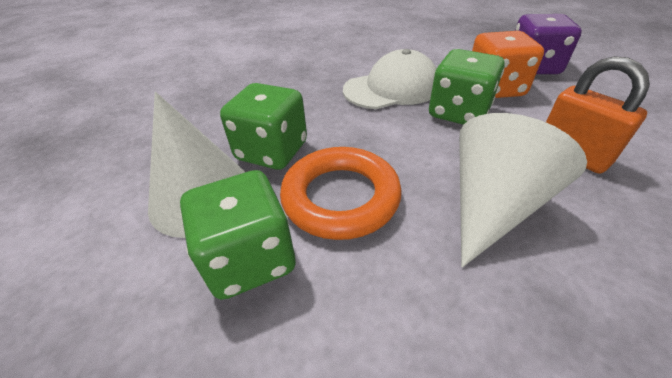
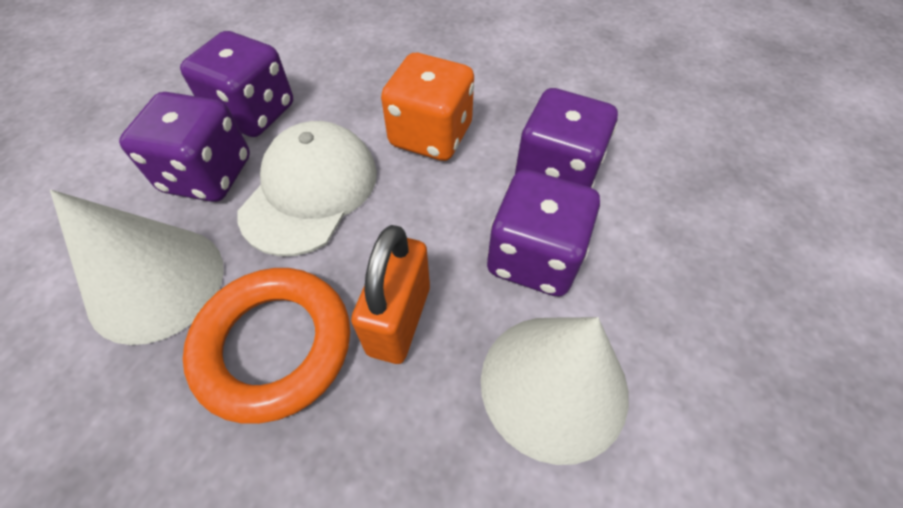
green dice: 3 -> 0
purple dice: 1 -> 4

